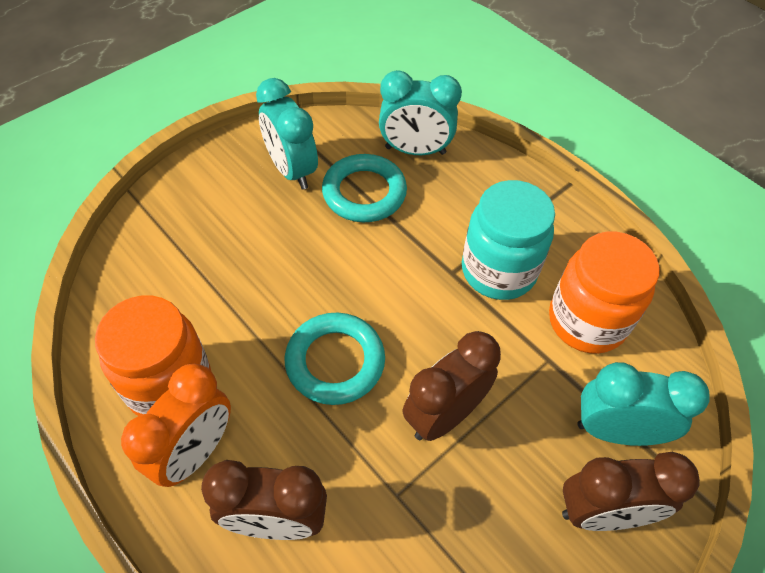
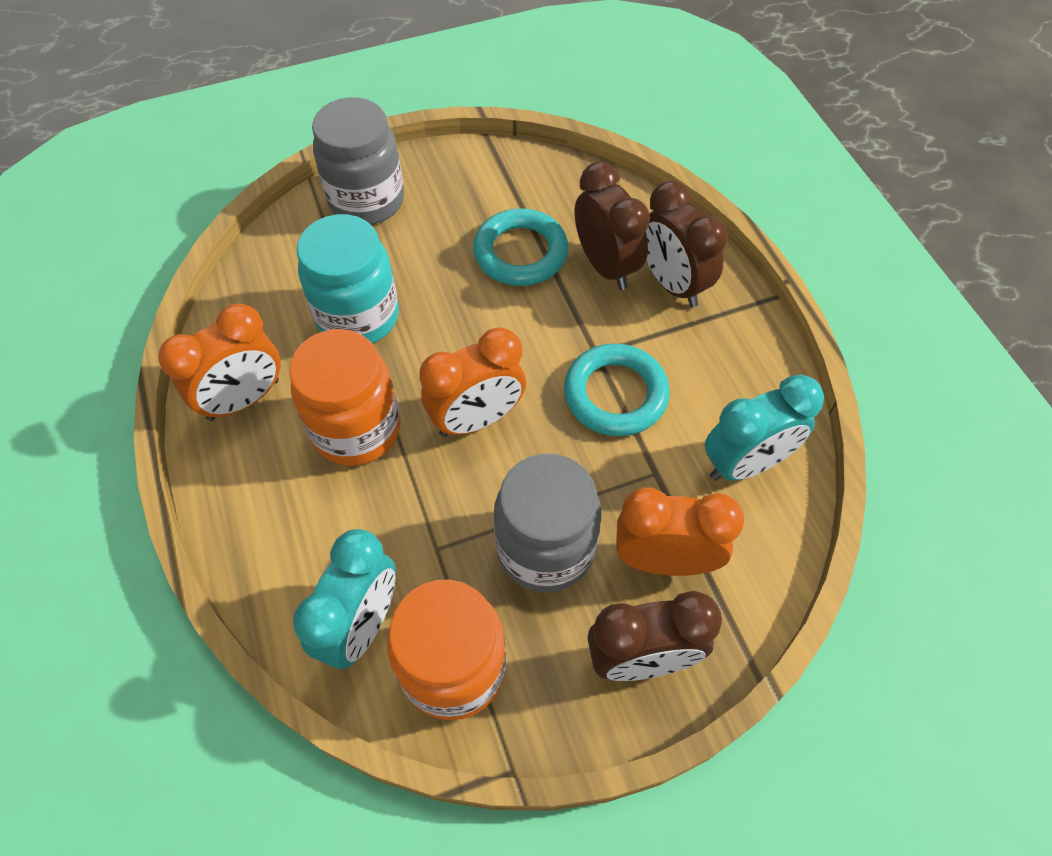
grey jar: 0 -> 2
orange clock: 1 -> 3
turquoise clock: 3 -> 2

